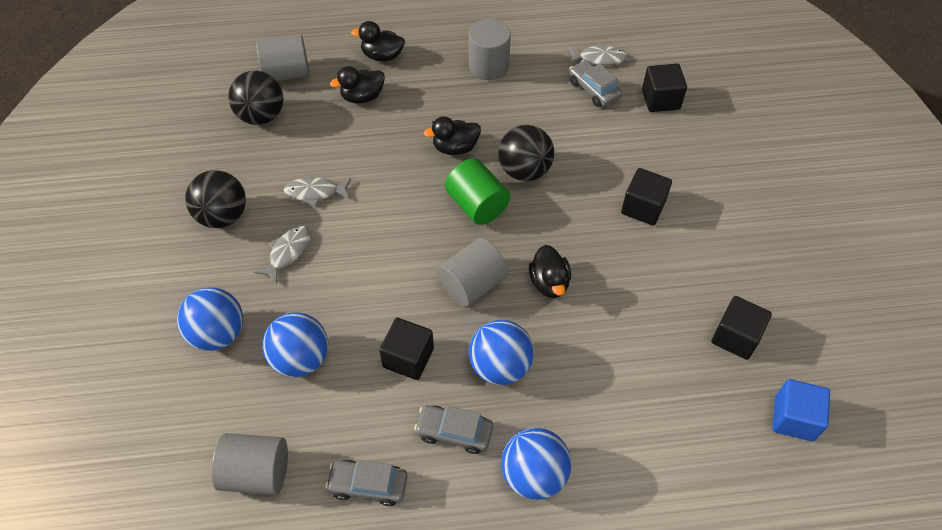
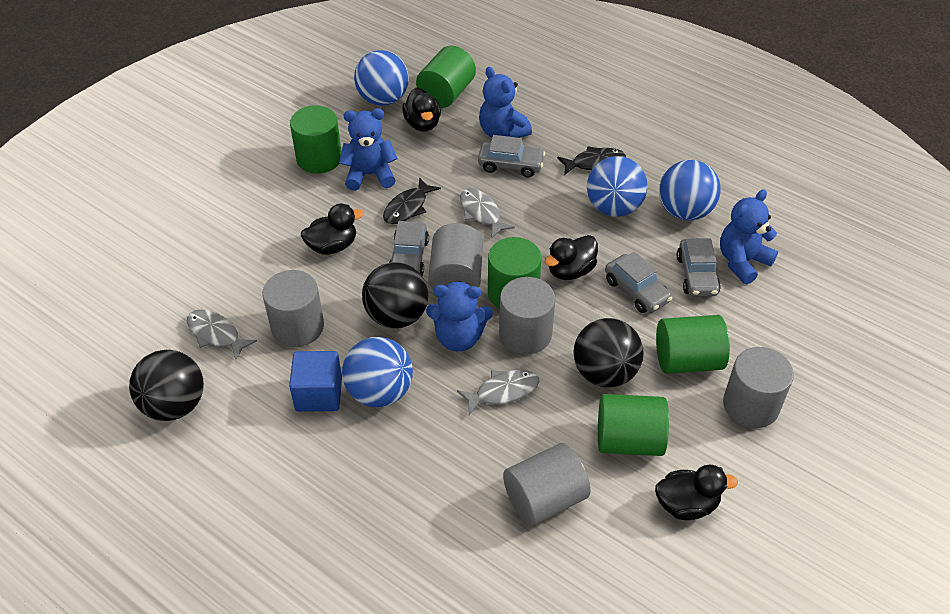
black cube: 4 -> 0
black fish: 0 -> 2
blue teddy bear: 0 -> 4
green cylinder: 1 -> 5
grey car: 3 -> 4
grey cylinder: 4 -> 5

